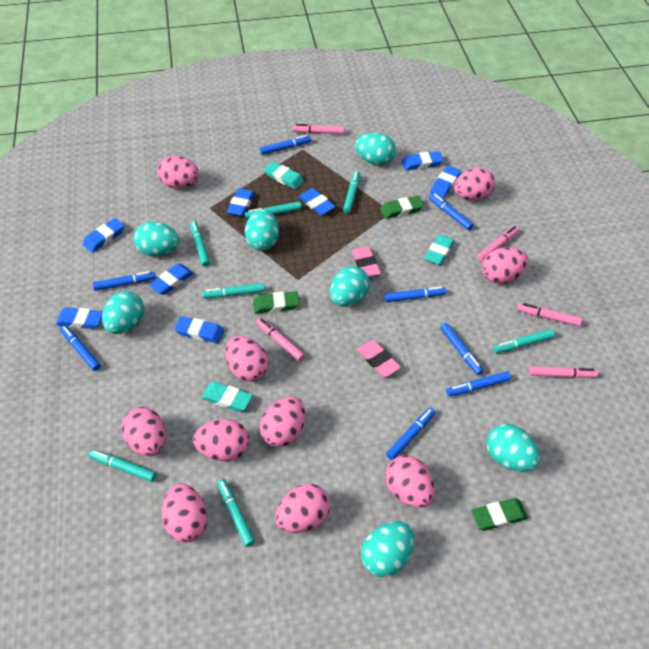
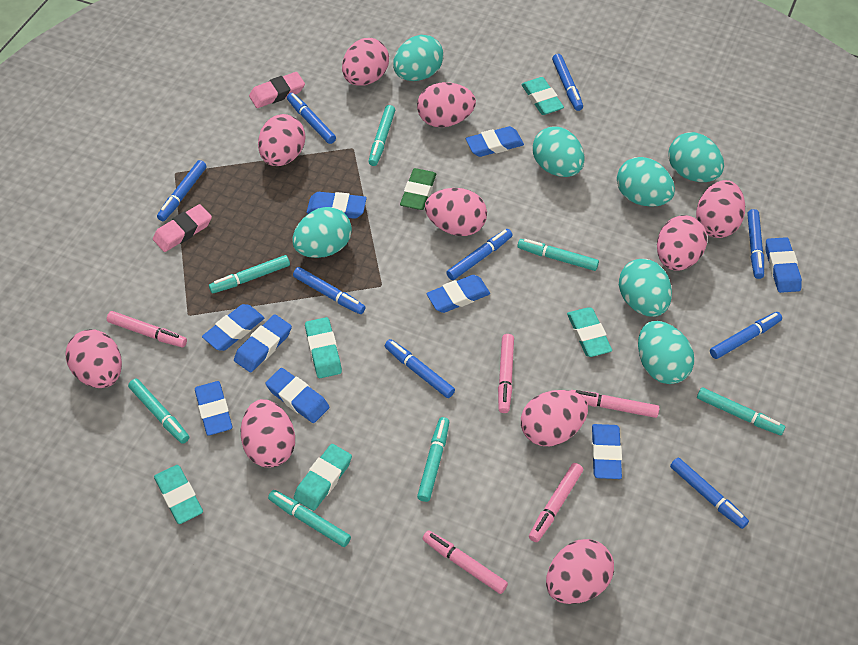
blue eraser: 8 -> 9
blue marker: 8 -> 9
green eraser: 3 -> 1
turquoise eraser: 3 -> 5

